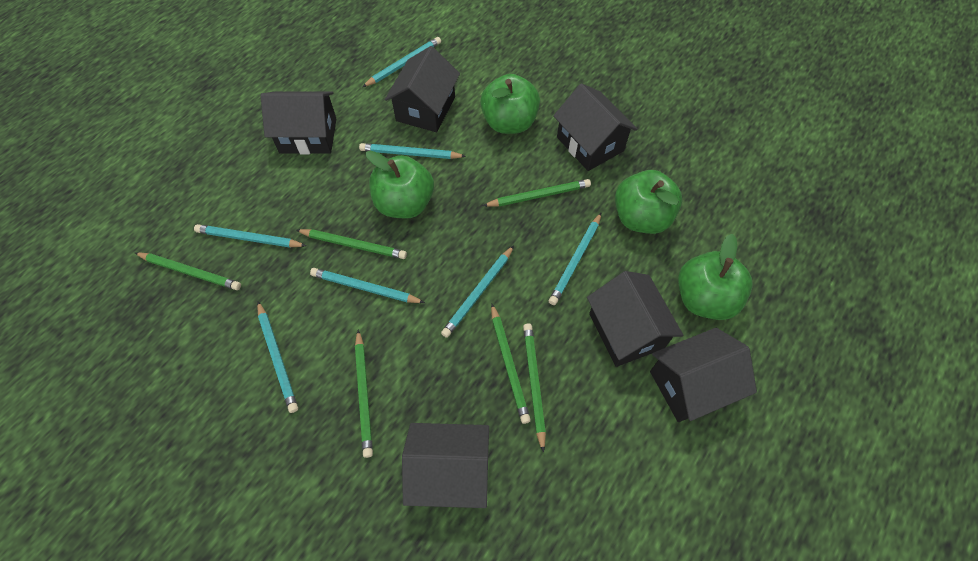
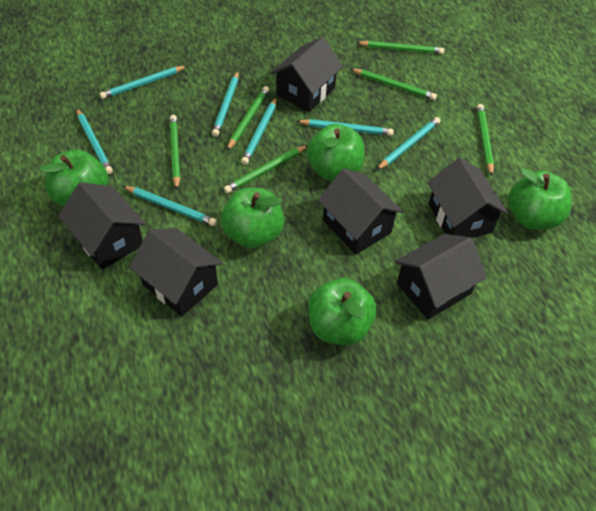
green apple: 4 -> 5

